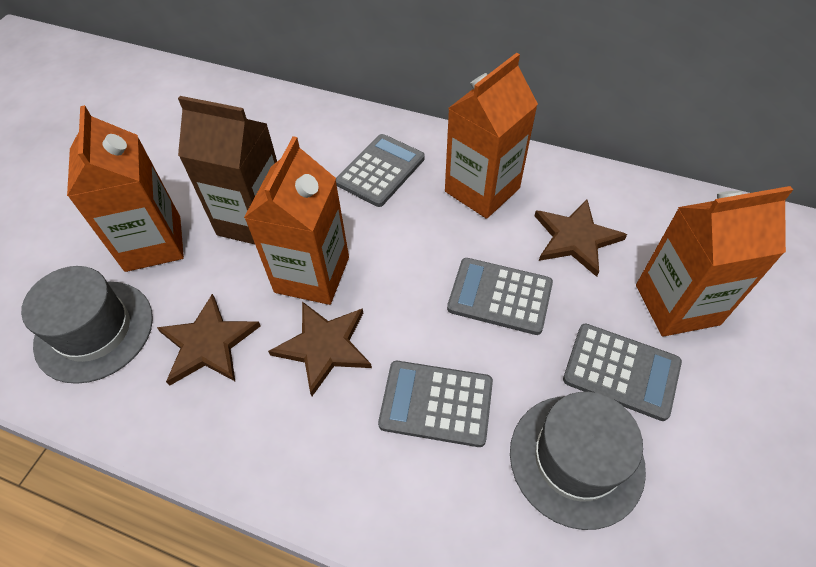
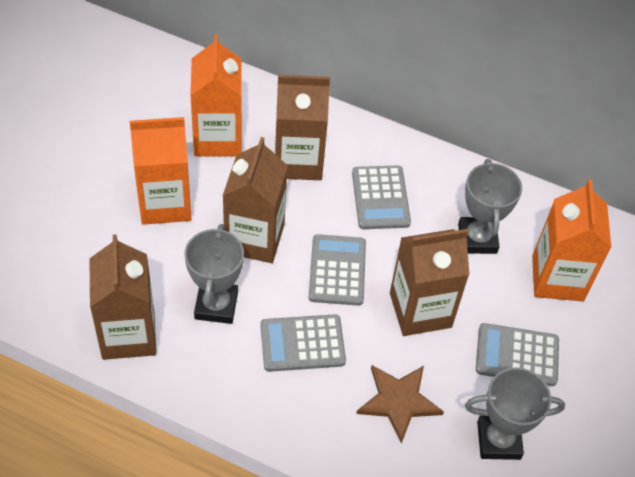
brown carton: 1 -> 4
brown star: 3 -> 1
grey hat: 2 -> 0
grey trophy: 0 -> 3
orange carton: 4 -> 3

